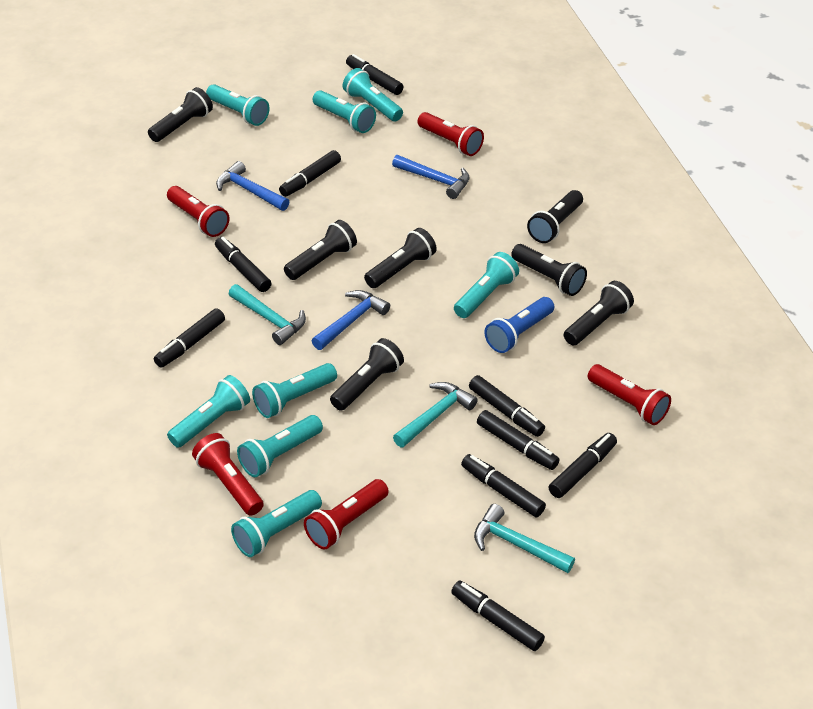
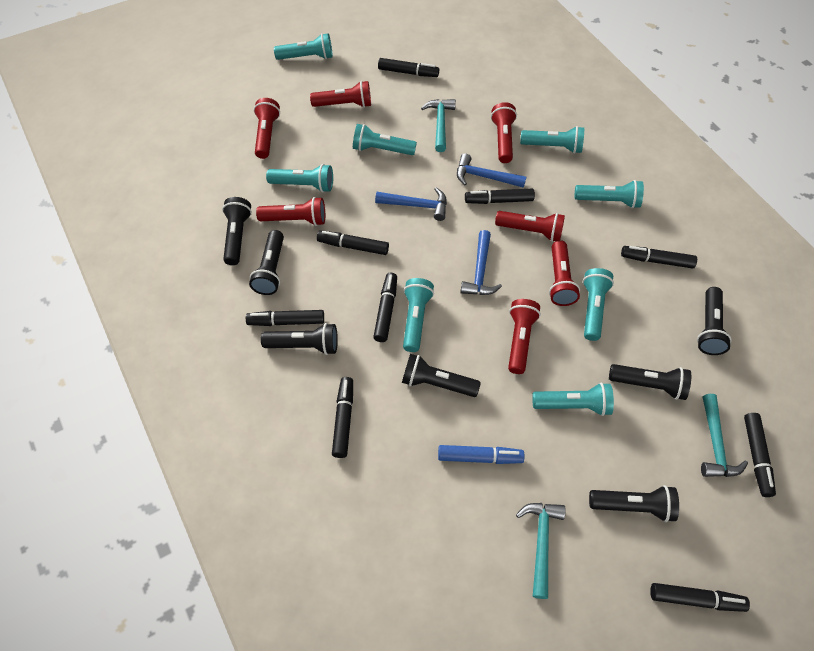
blue flashlight: 1 -> 0
blue marker: 0 -> 1
red flashlight: 5 -> 7

